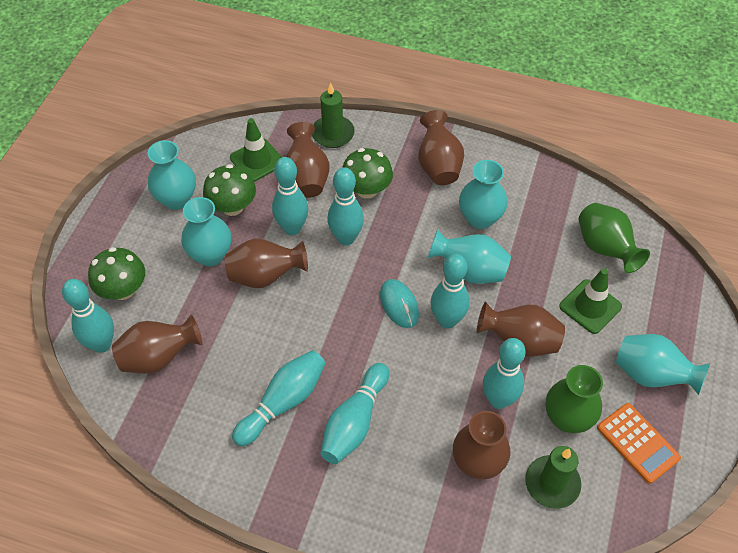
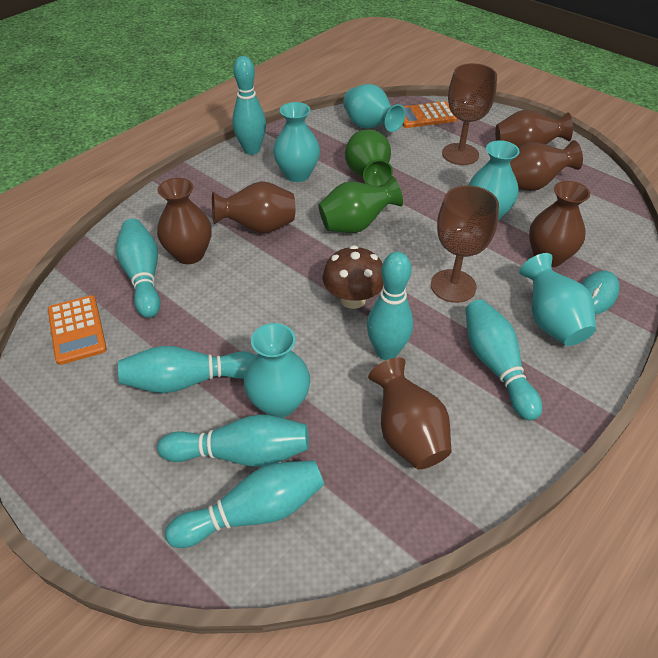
brown goblet: 0 -> 2
brown mushroom: 0 -> 1
green candle: 2 -> 0
green mushroom: 3 -> 0
green traffic cone: 2 -> 0
orange calculator: 1 -> 2

